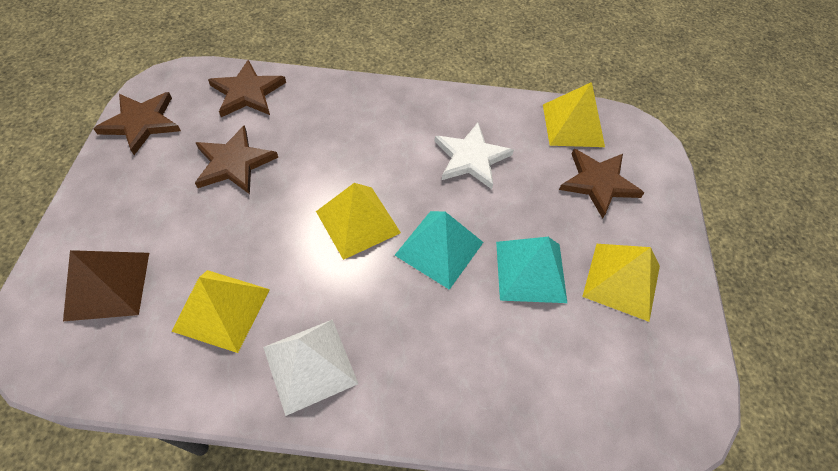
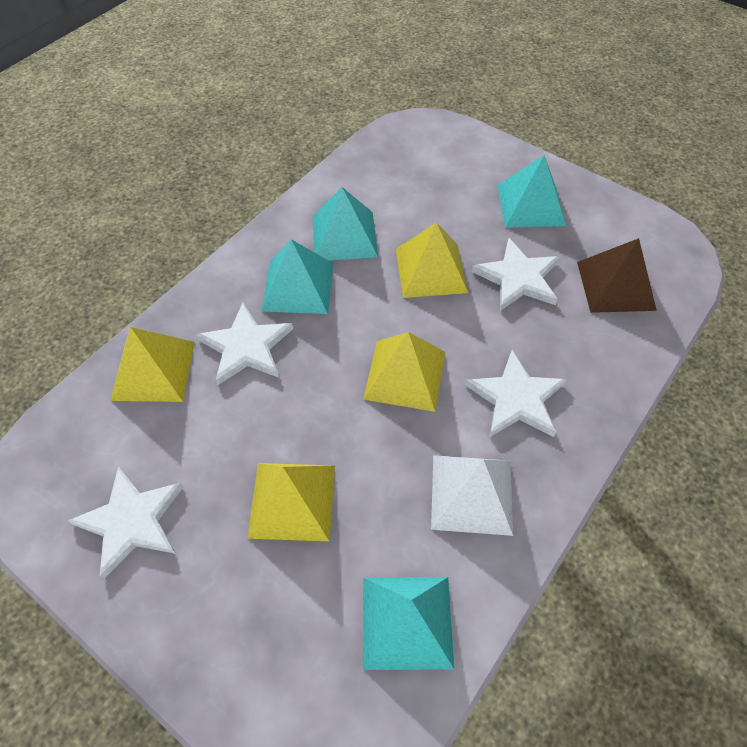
brown star: 4 -> 0
turquoise pyramid: 2 -> 4
white star: 1 -> 4

